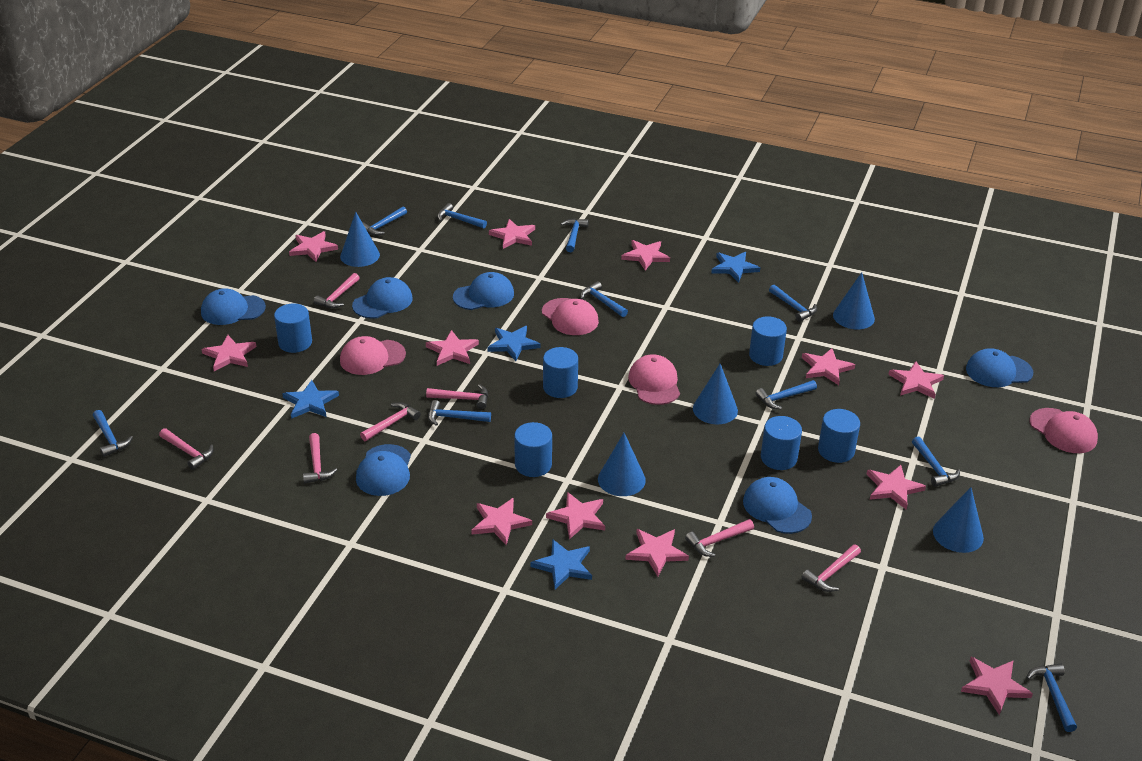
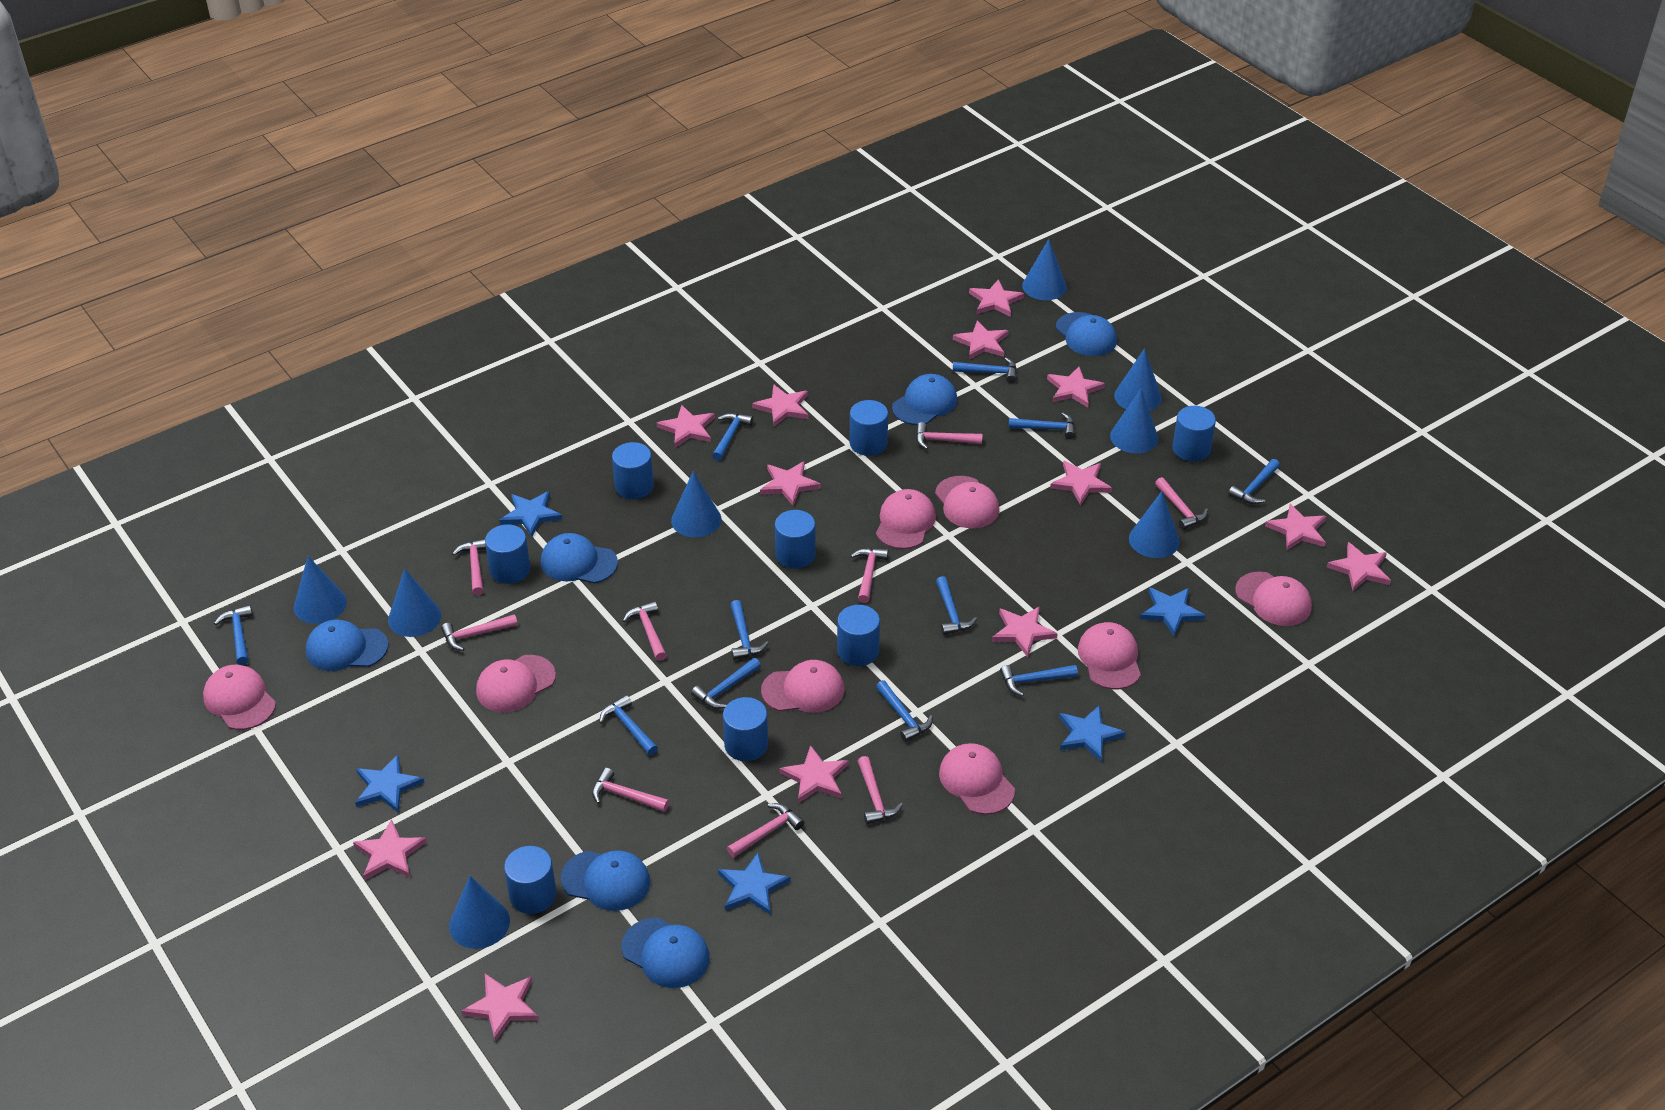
blue cone: 5 -> 8
blue cylinder: 6 -> 8
blue hammer: 10 -> 11
blue star: 4 -> 5
pink cap: 4 -> 8
pink hammer: 7 -> 9
pink star: 12 -> 13

